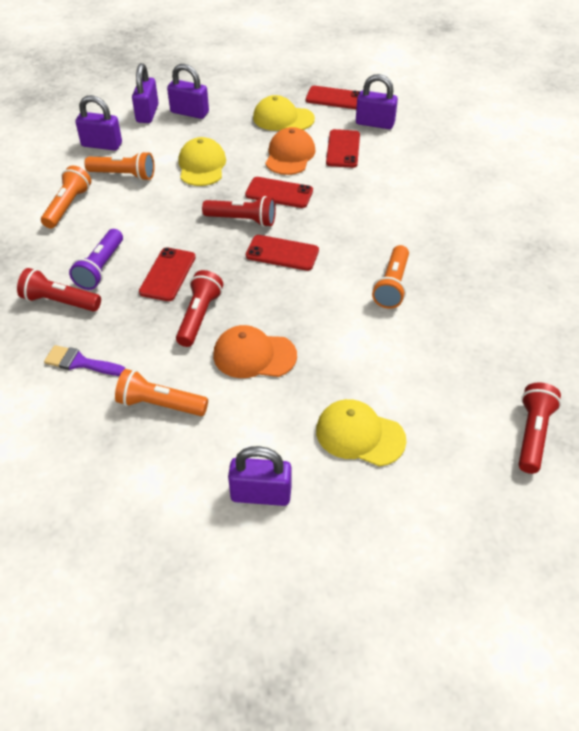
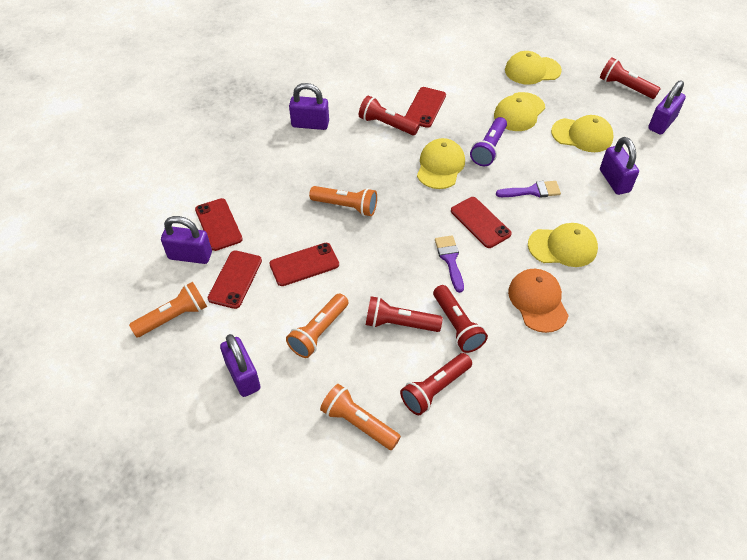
orange cap: 2 -> 1
purple brush: 1 -> 2
red flashlight: 4 -> 5
yellow cap: 3 -> 5

